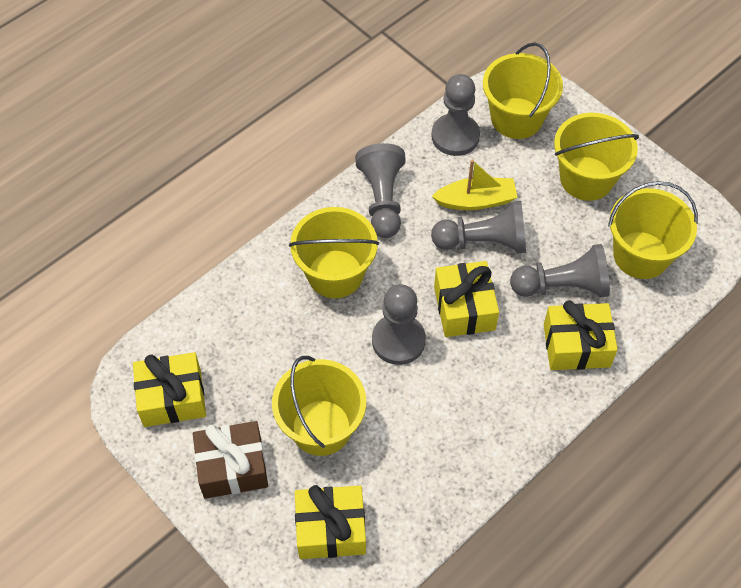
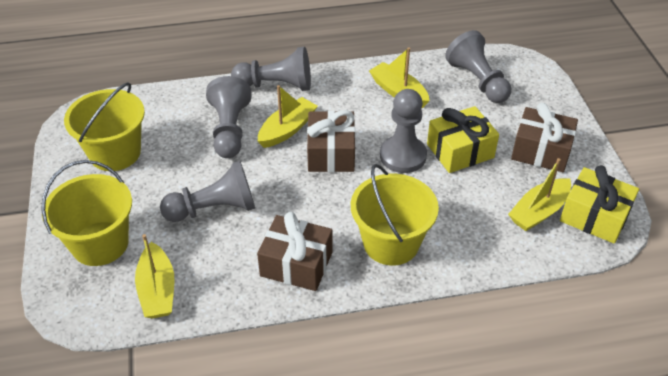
brown gift: 1 -> 3
yellow boat: 1 -> 4
yellow bucket: 5 -> 3
yellow gift: 4 -> 2

